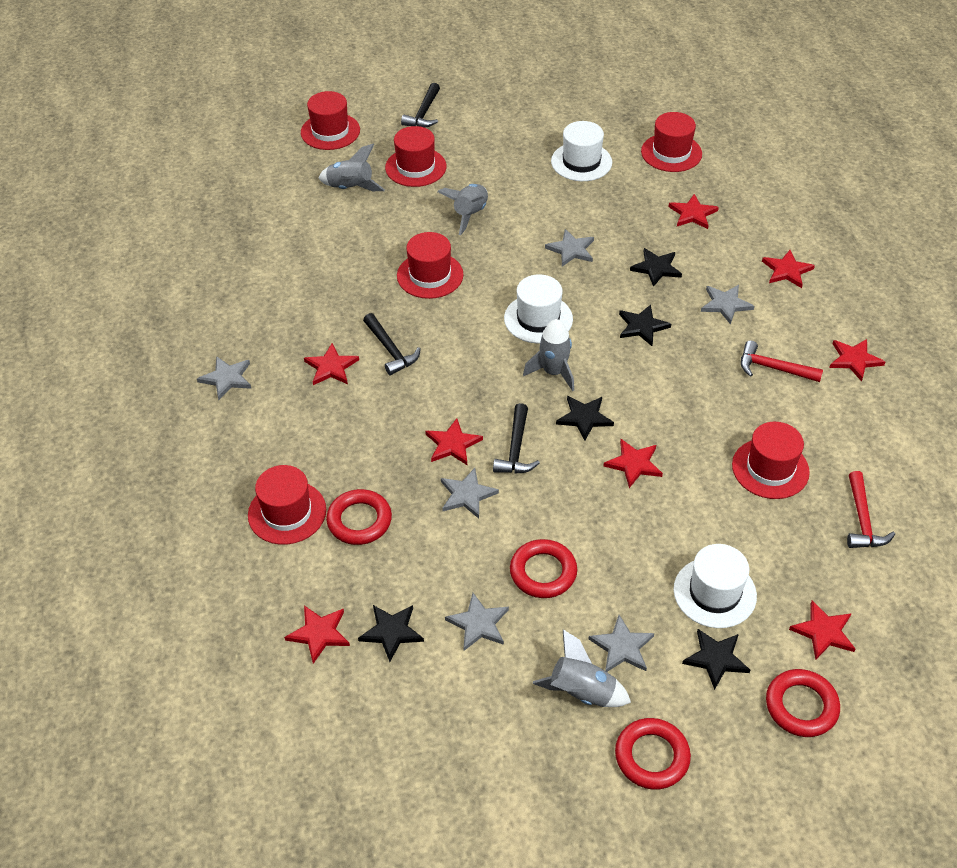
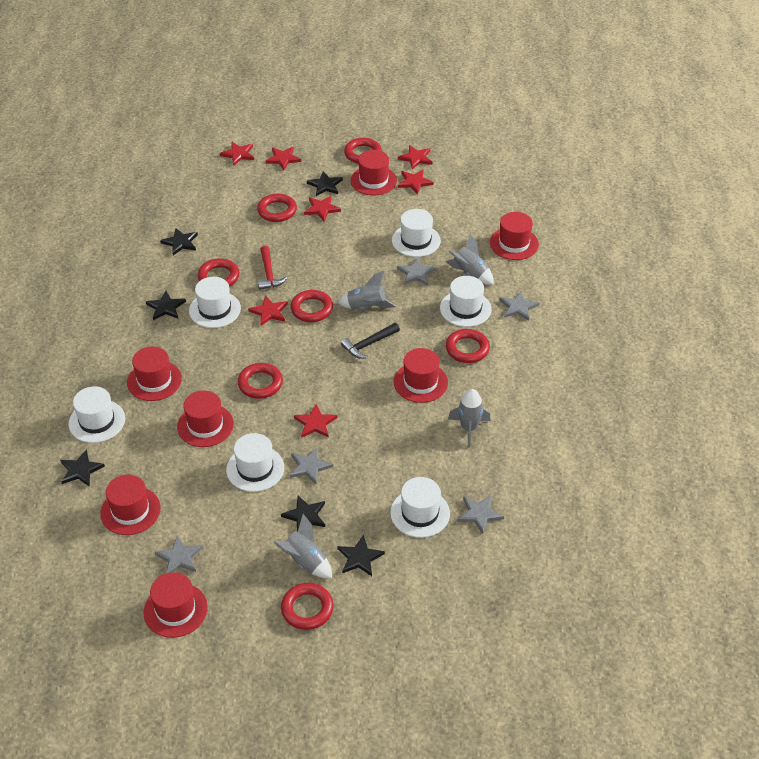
black hammer: 3 -> 1
black star: 5 -> 6
grey star: 6 -> 5
red hammer: 2 -> 1
red hat: 6 -> 7
red ring: 4 -> 7
red star: 8 -> 7
white hat: 3 -> 6

